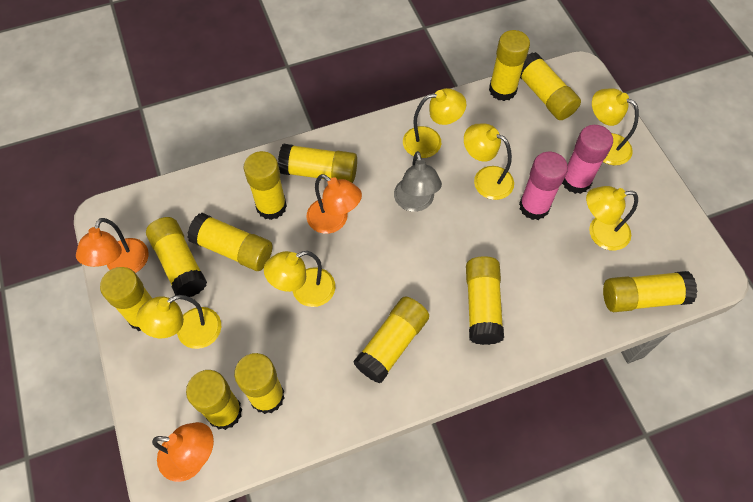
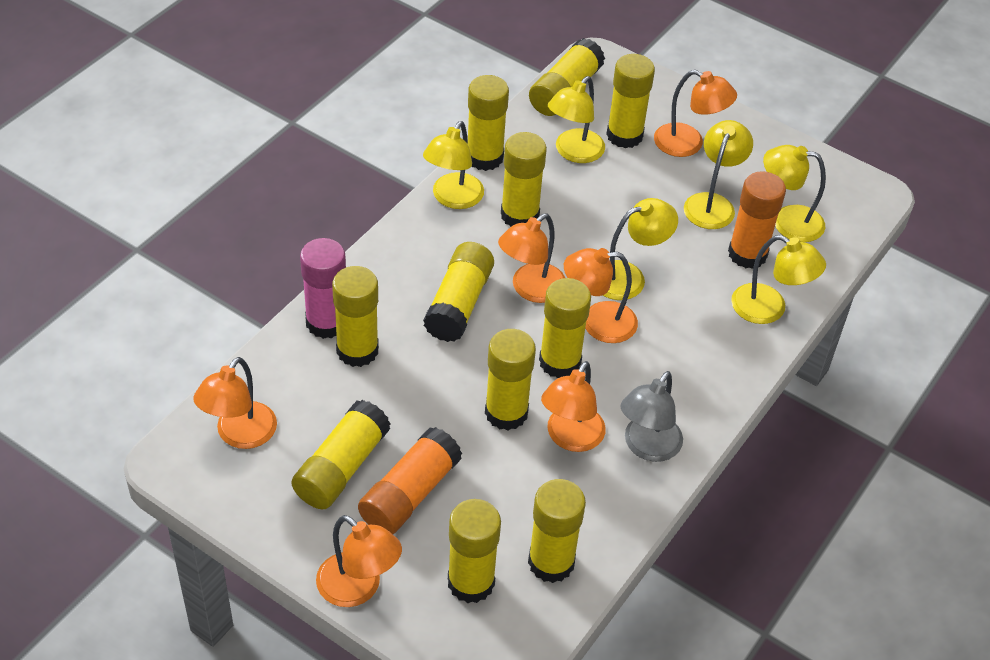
orange glue stick: 0 -> 2
orange lamp: 3 -> 6
pink glue stick: 2 -> 1
yellow glue stick: 12 -> 11

